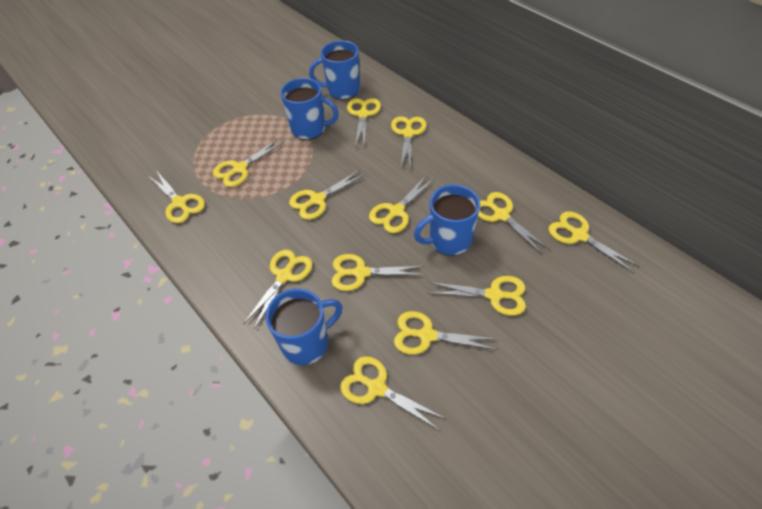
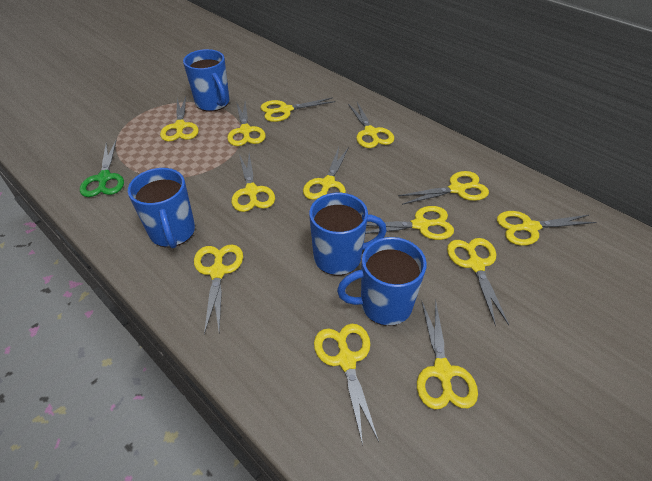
green scissors: 0 -> 1

